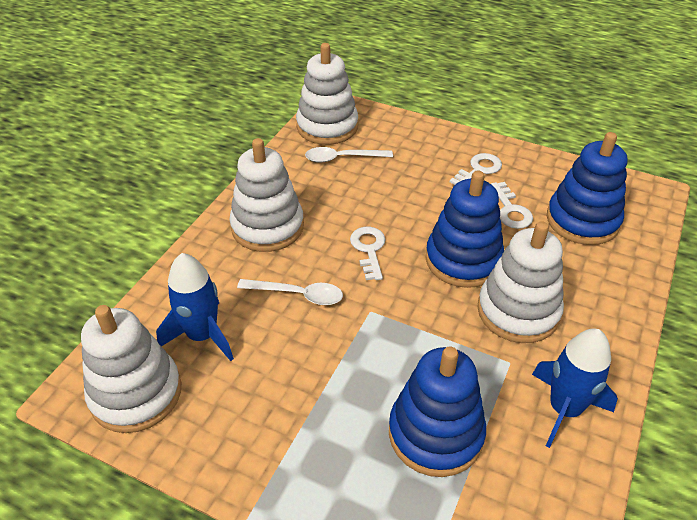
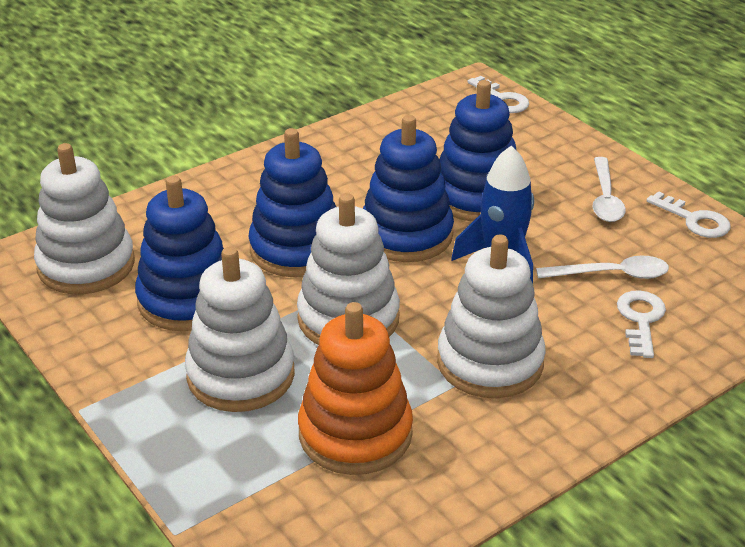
blue rocket: 2 -> 1
blue stacking toy: 3 -> 4
orange stacking toy: 0 -> 1

